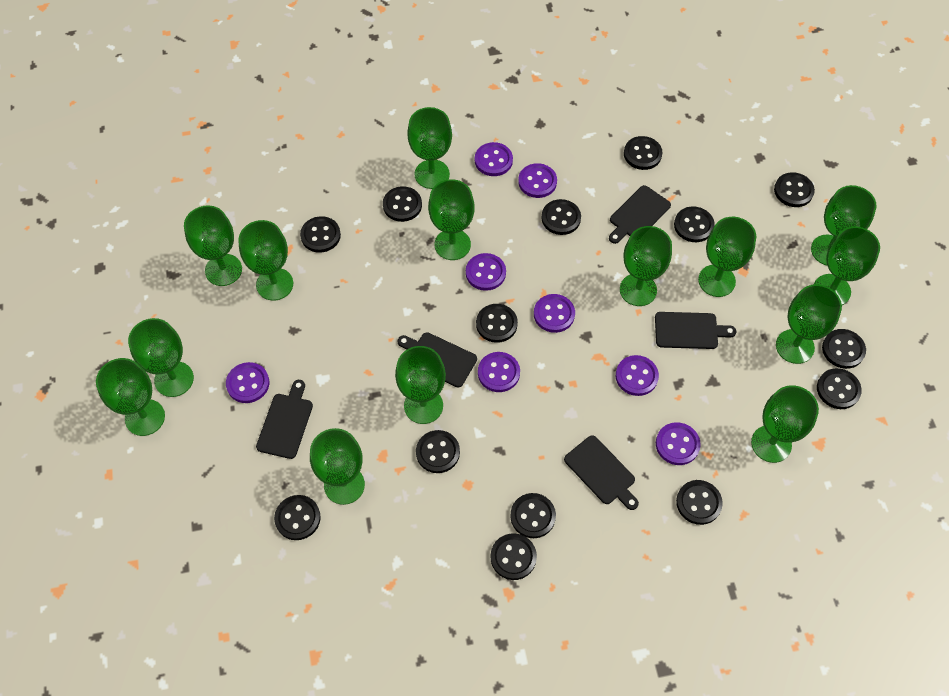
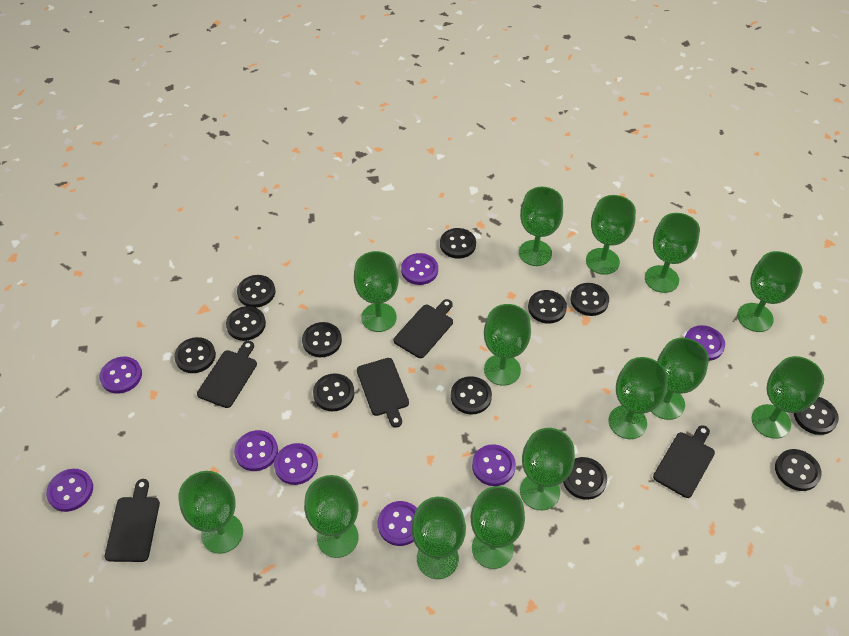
black button: 14 -> 12

